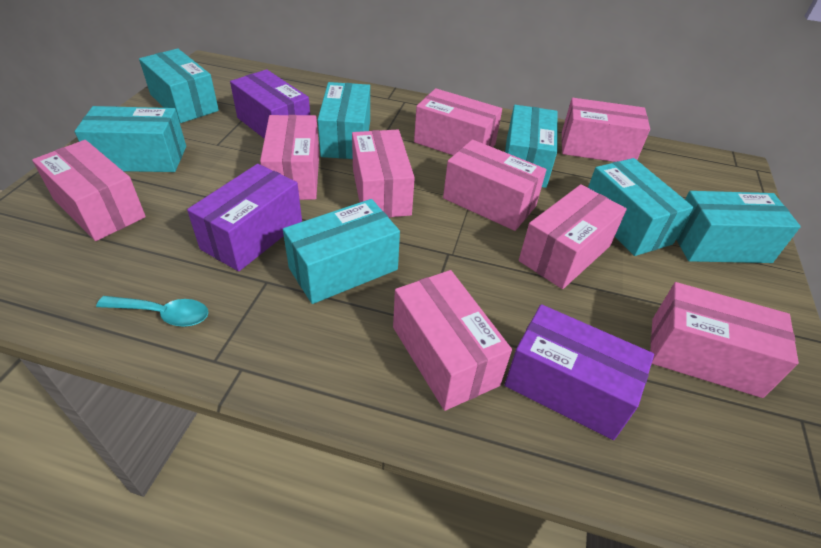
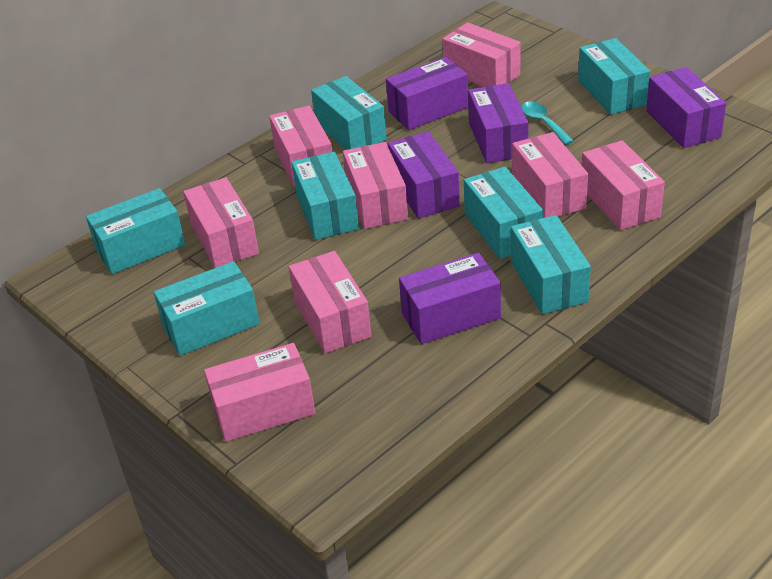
pink box: 9 -> 8
purple box: 3 -> 5

